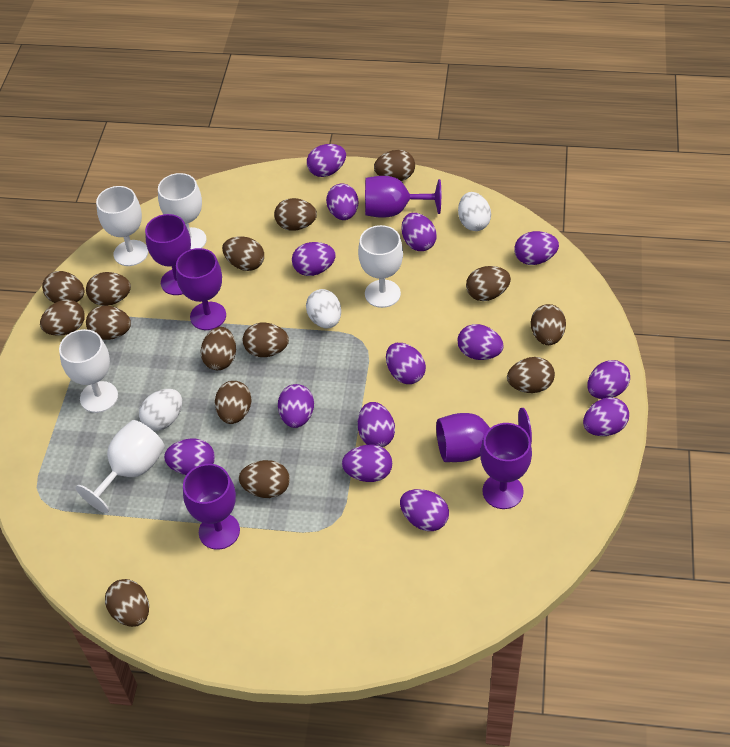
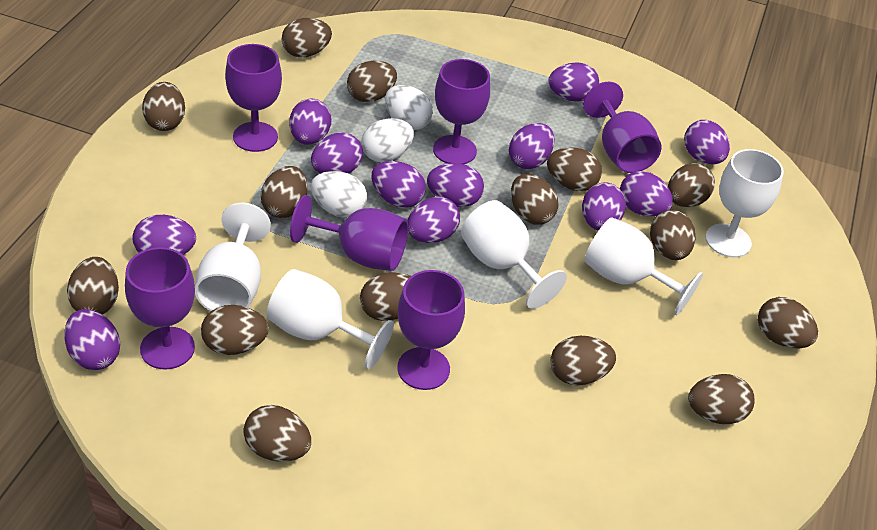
purple egg: 14 -> 12

